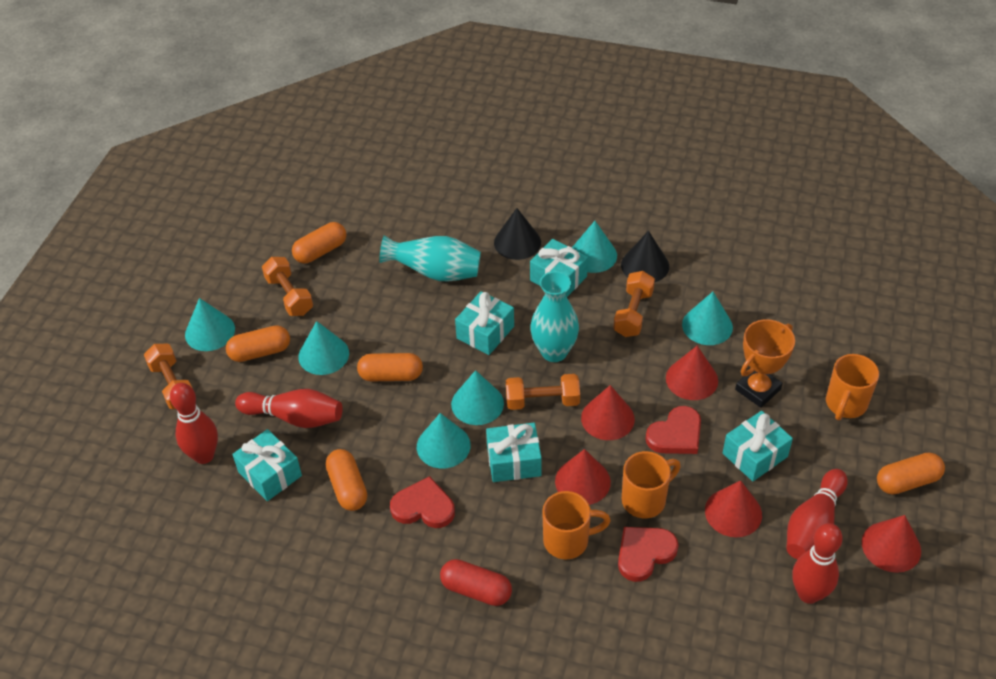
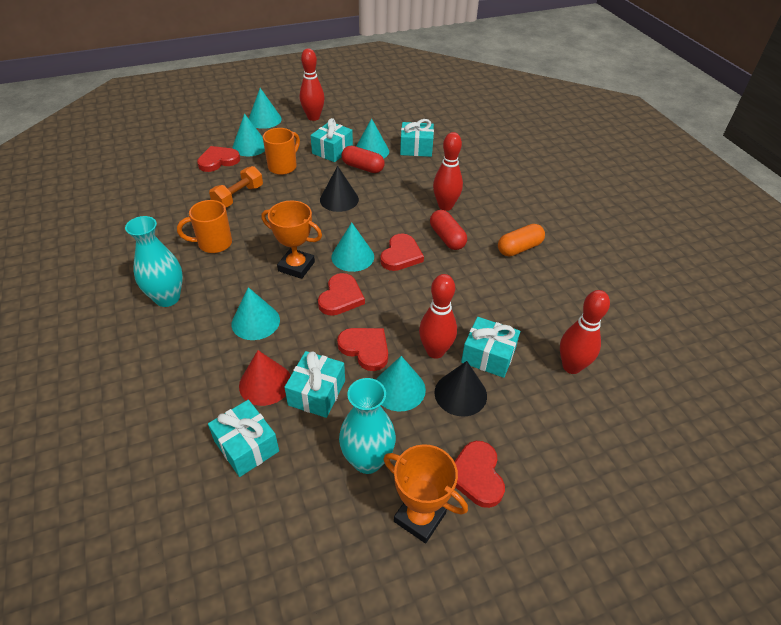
orange capsule: 5 -> 1
orange dumbbell: 4 -> 1
orange mug: 3 -> 2
orange trophy: 1 -> 2
red capsule: 1 -> 2
red cone: 5 -> 1
red heart: 3 -> 5

